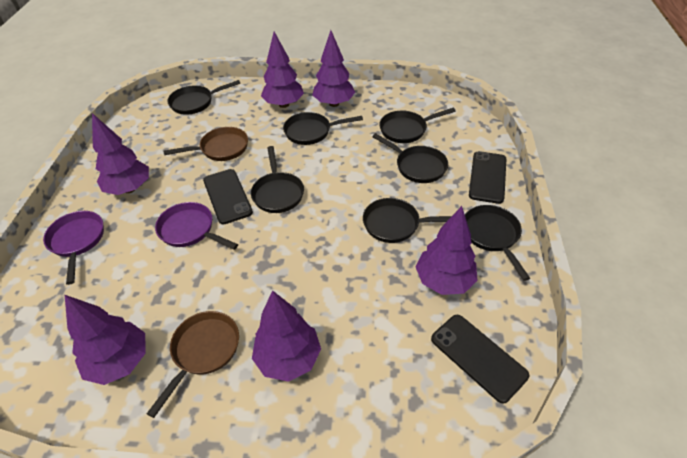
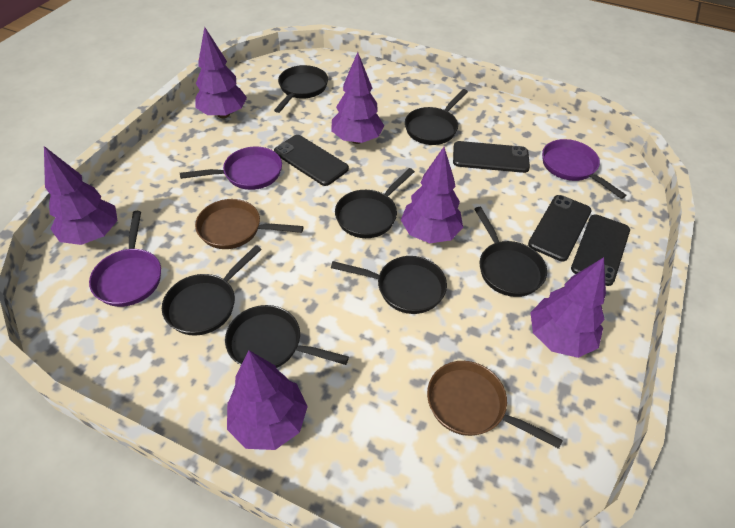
black phone: 3 -> 4
purple pan: 2 -> 3

